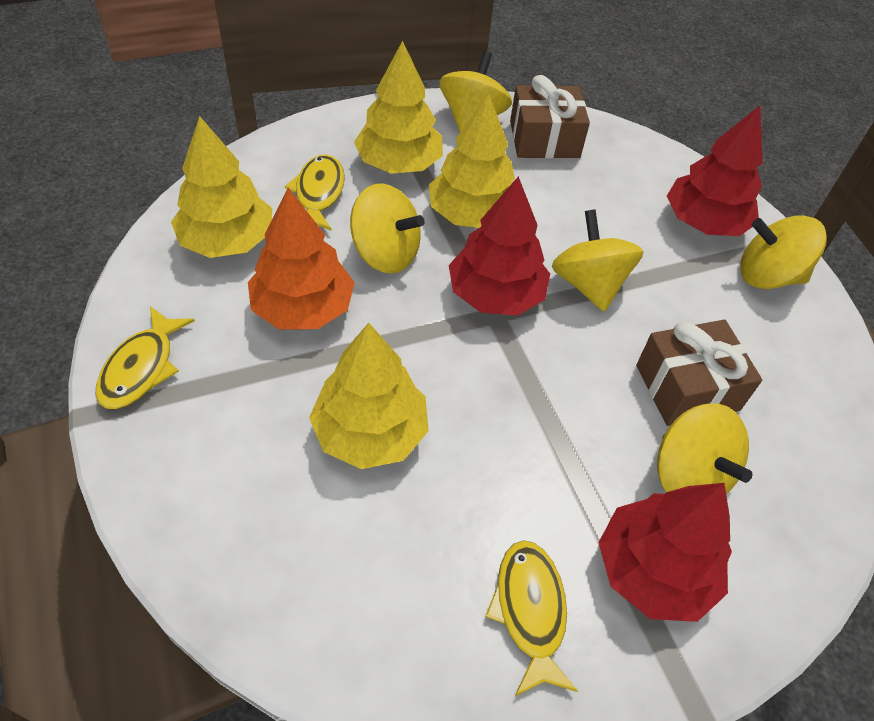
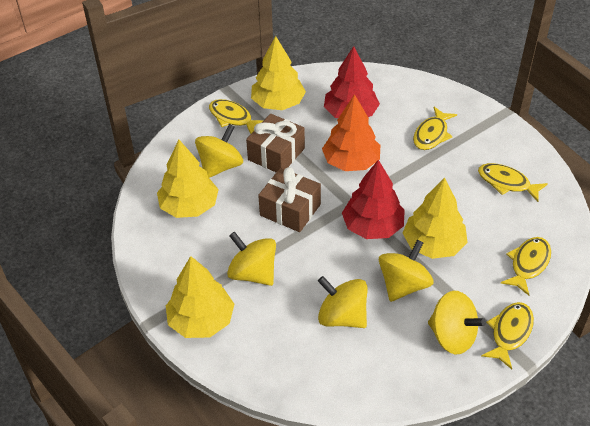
red tree: 3 -> 2
yellow fish: 3 -> 5

